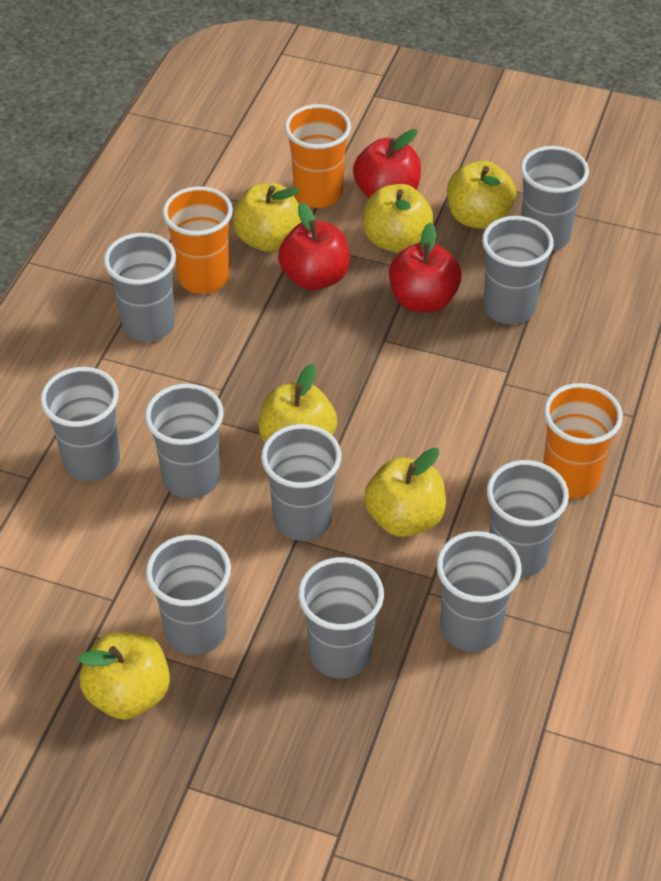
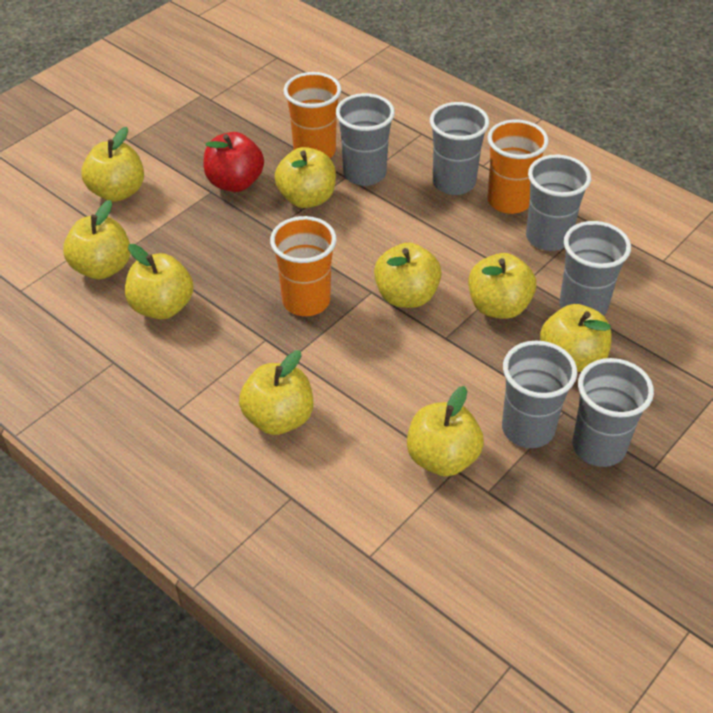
grey cup: 10 -> 6
red apple: 3 -> 1
yellow apple: 6 -> 9

